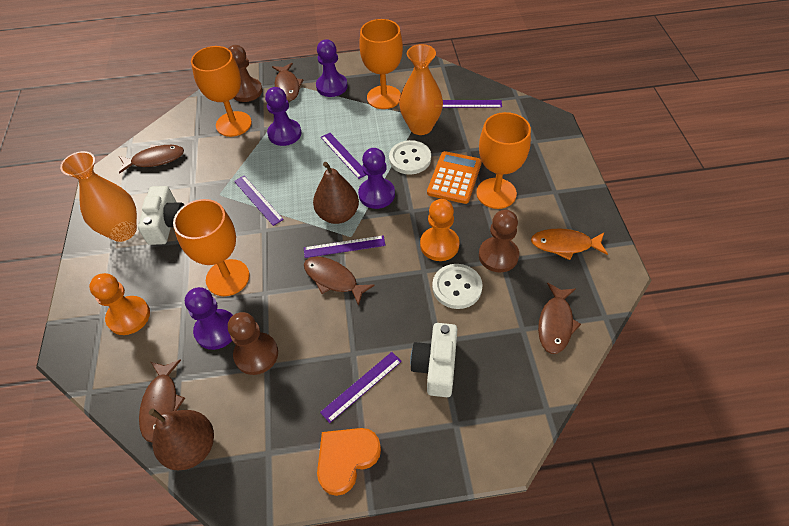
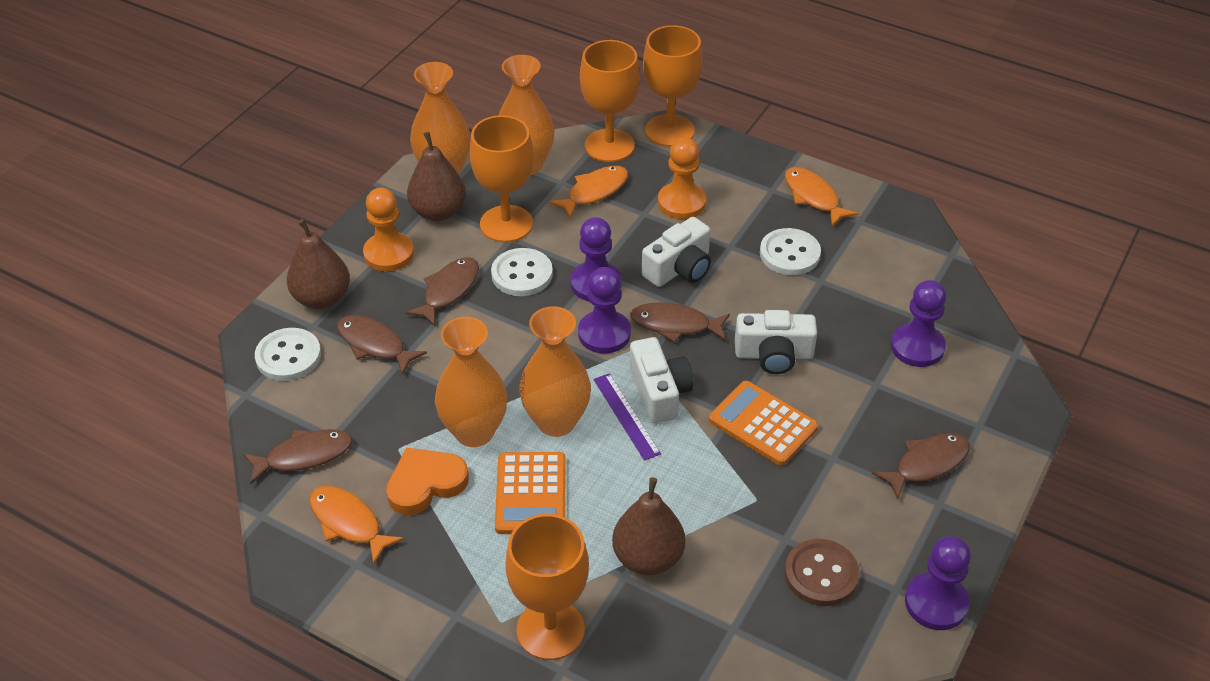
brown button: 0 -> 1
brown pawn: 3 -> 0
brown pear: 2 -> 3
orange calculator: 1 -> 2
orange fish: 1 -> 3
orange vase: 2 -> 4
purple ruler: 5 -> 1
white button: 2 -> 3
white camera: 2 -> 3

